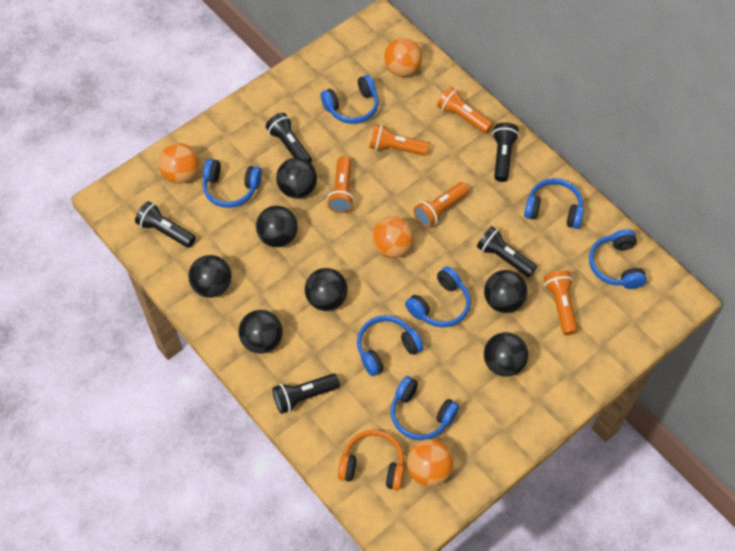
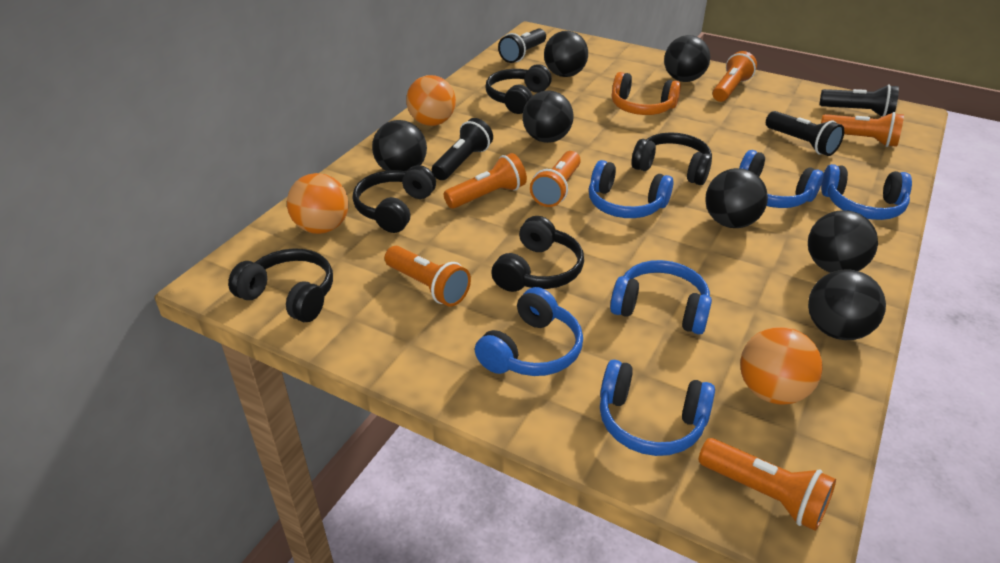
black flashlight: 5 -> 4
black headphones: 0 -> 5
blue headphones: 7 -> 6
orange ball: 4 -> 3
orange flashlight: 5 -> 6

